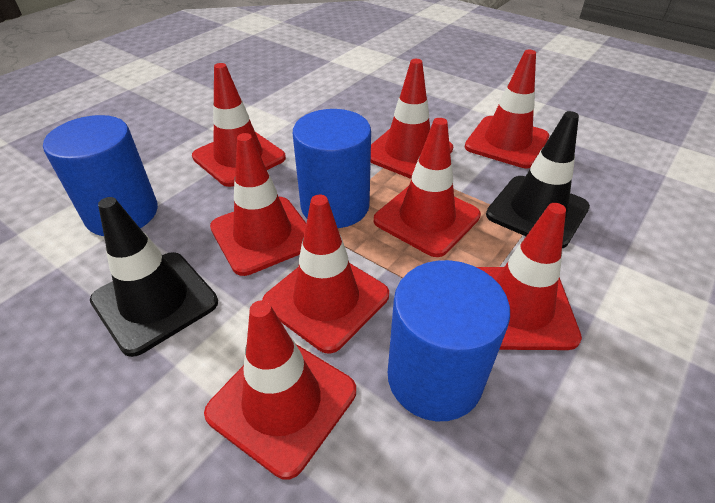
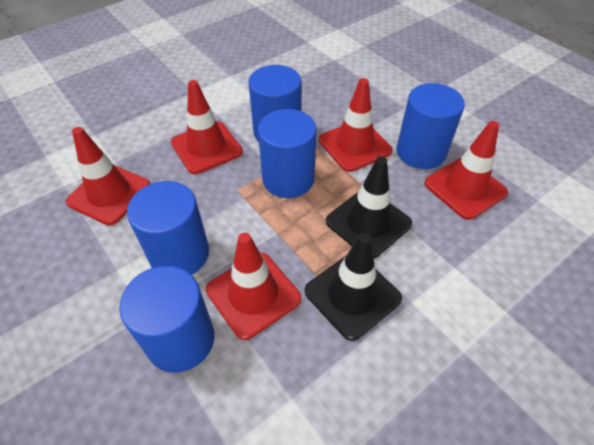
blue cylinder: 3 -> 5
red traffic cone: 8 -> 5

